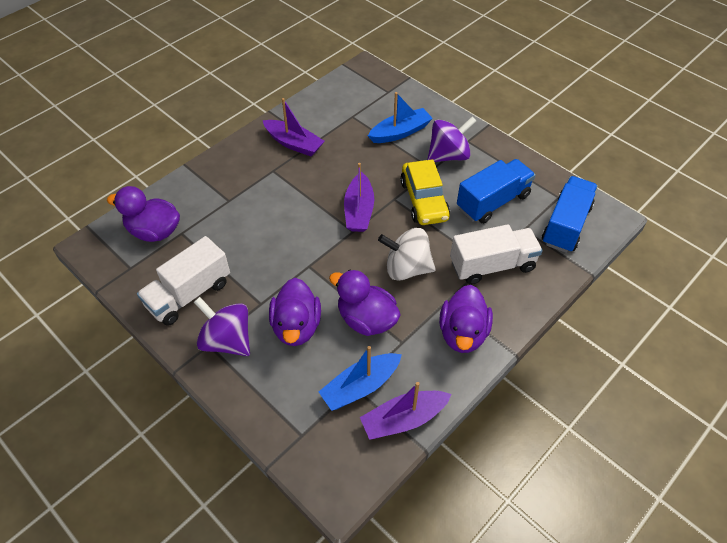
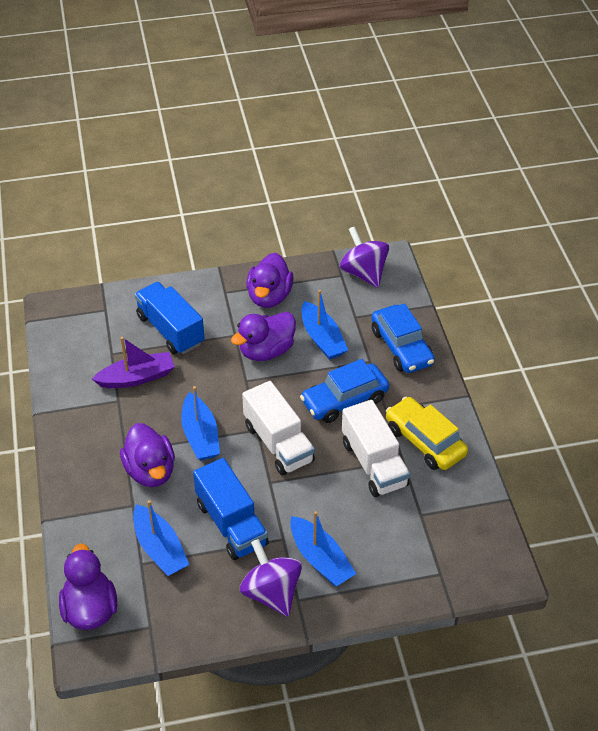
blue boat: 2 -> 4
blue car: 0 -> 2
purple boat: 3 -> 1
white spinning top: 1 -> 0

